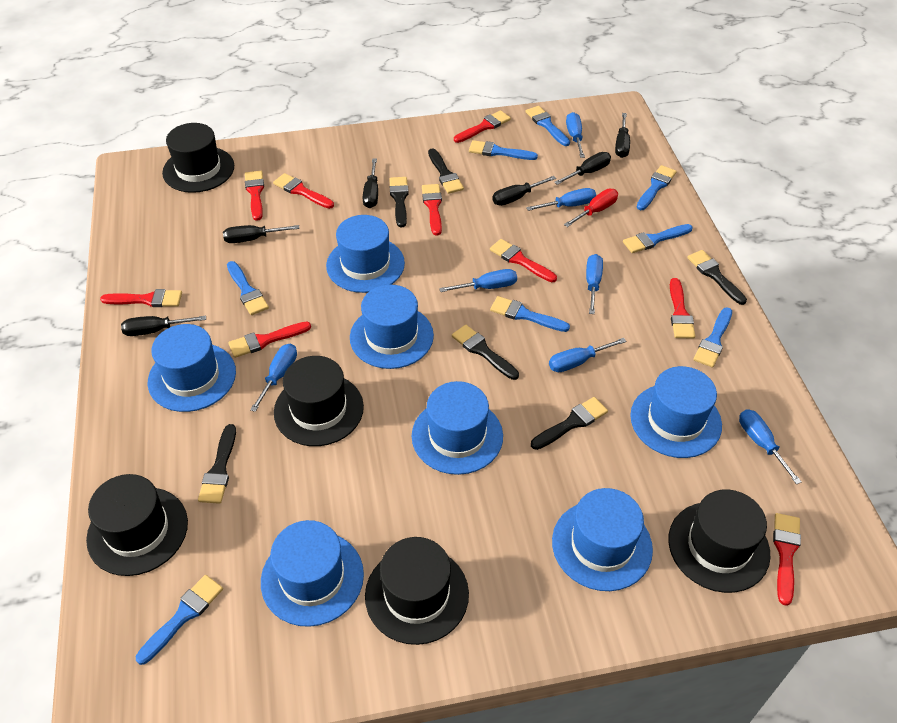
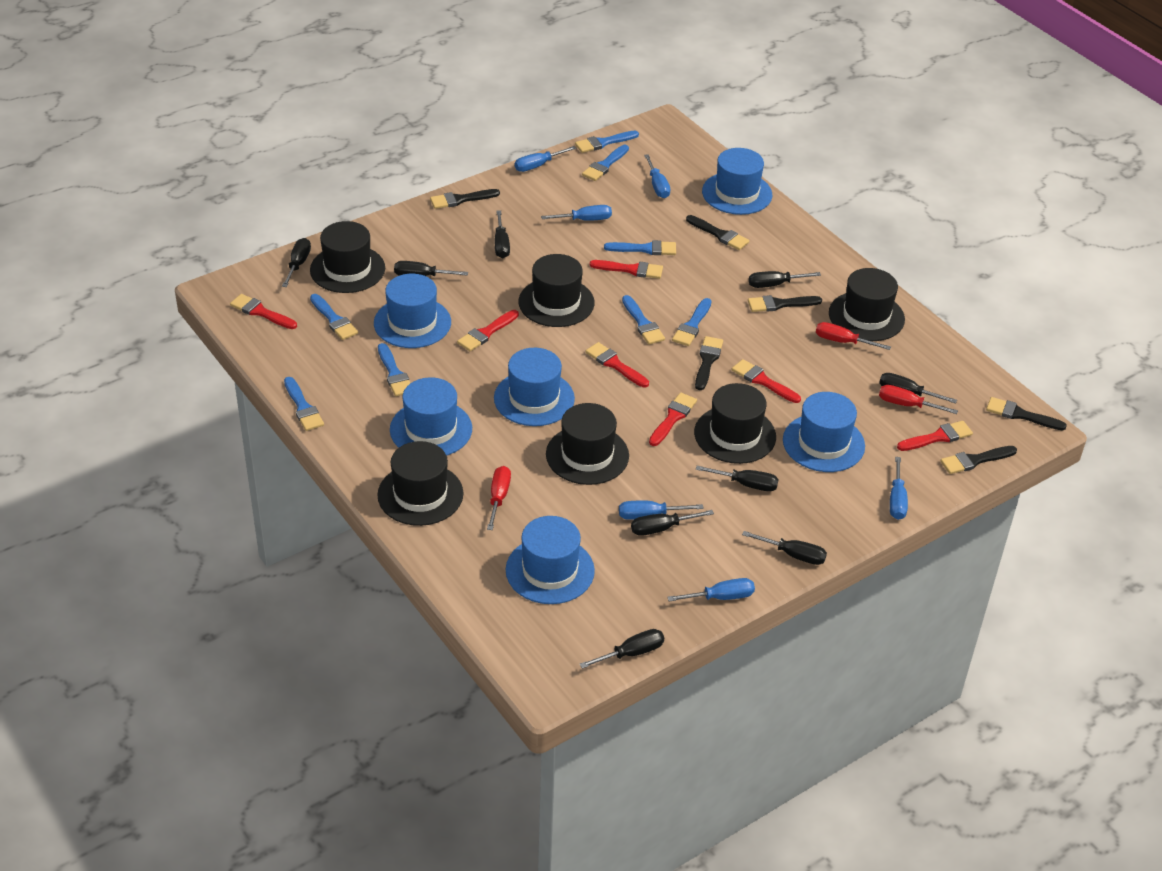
black hat: 5 -> 6
black screwdriver: 6 -> 9
blue hat: 7 -> 6
blue screwdriver: 7 -> 6
red brush: 9 -> 7
red screwdriver: 1 -> 3

